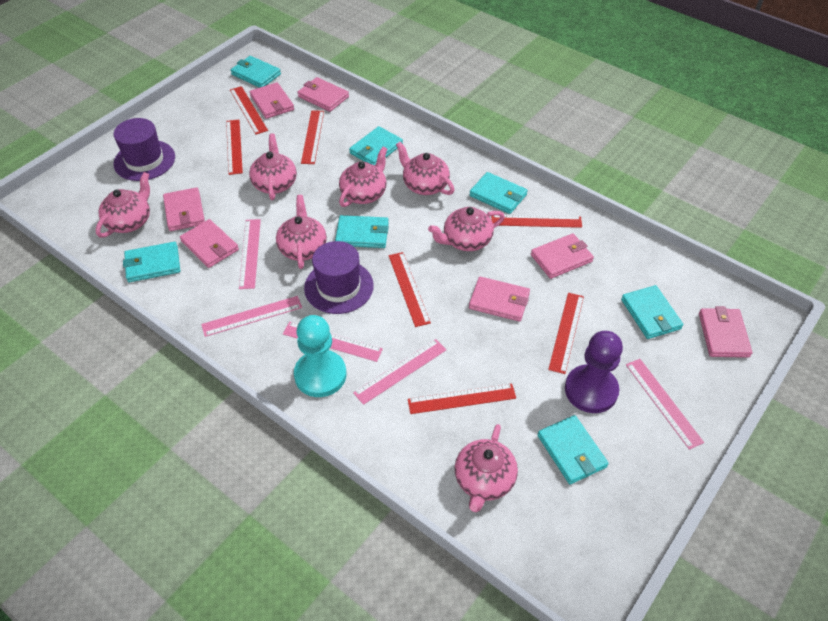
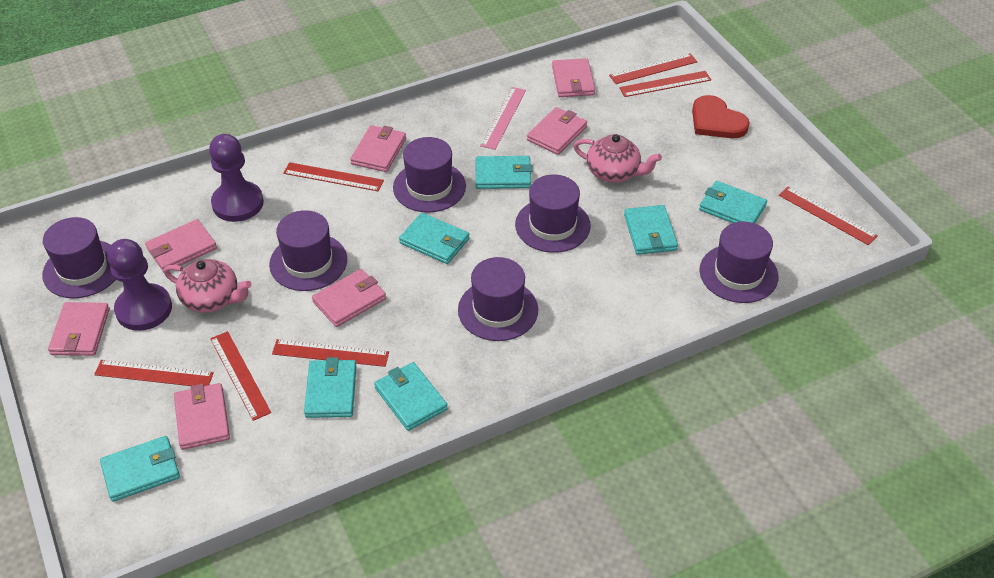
pink ruler: 5 -> 1
pink teapot: 7 -> 2
purple hat: 2 -> 6
purple pawn: 1 -> 2
red heart: 0 -> 1
turquoise pawn: 1 -> 0

